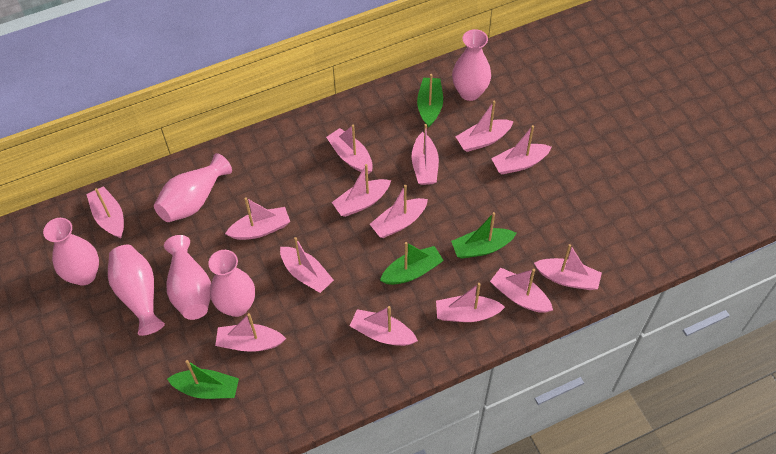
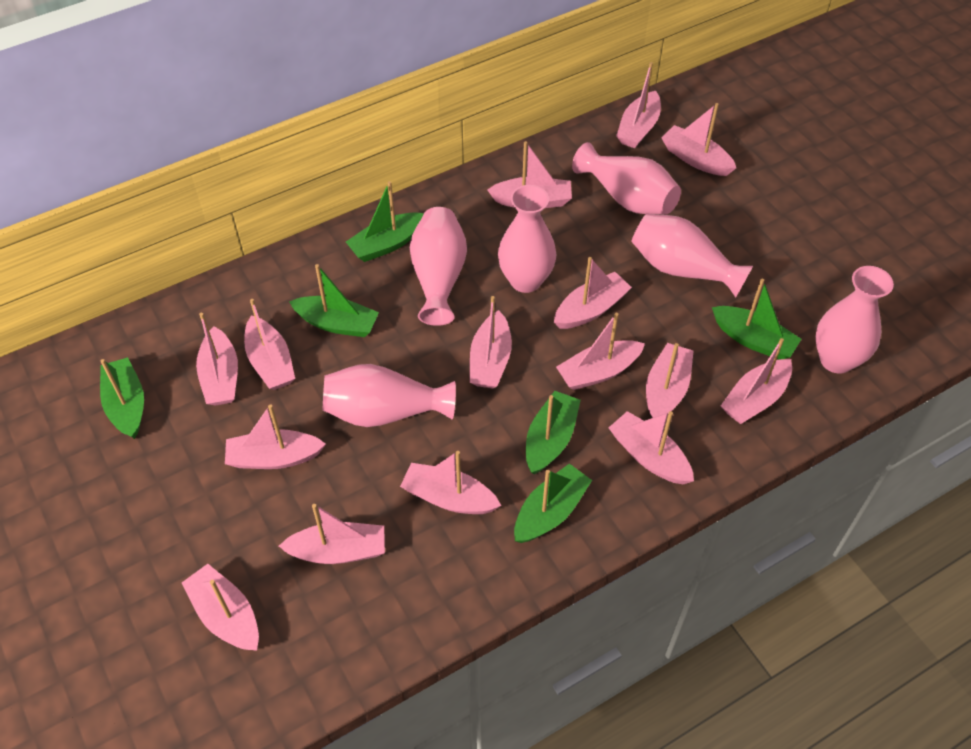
green boat: 4 -> 6
pink boat: 14 -> 15

